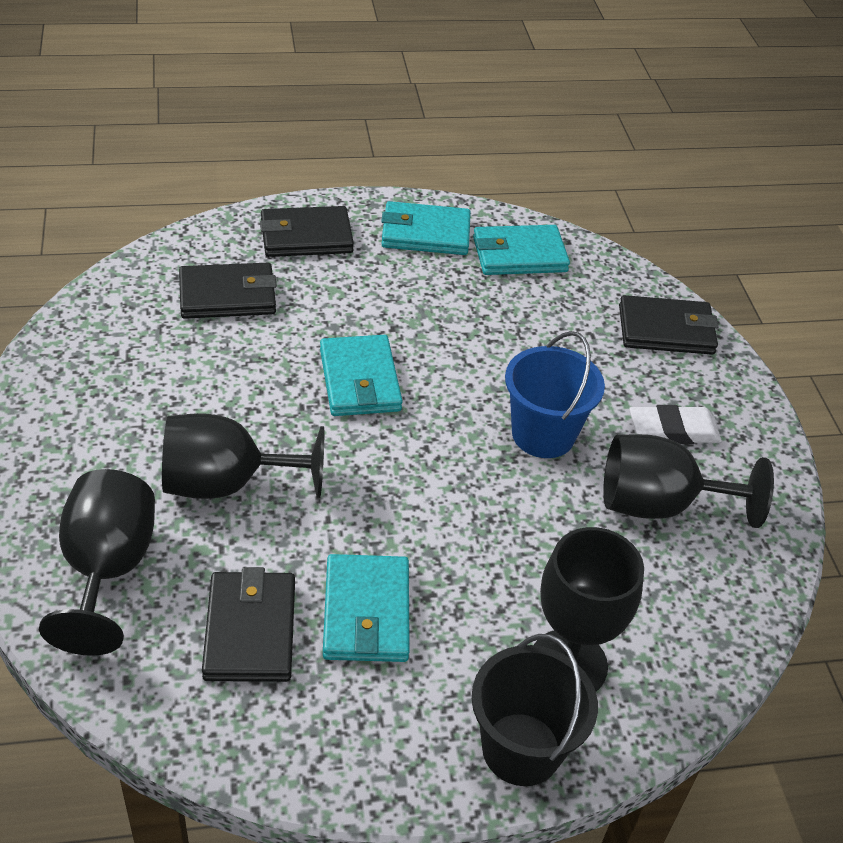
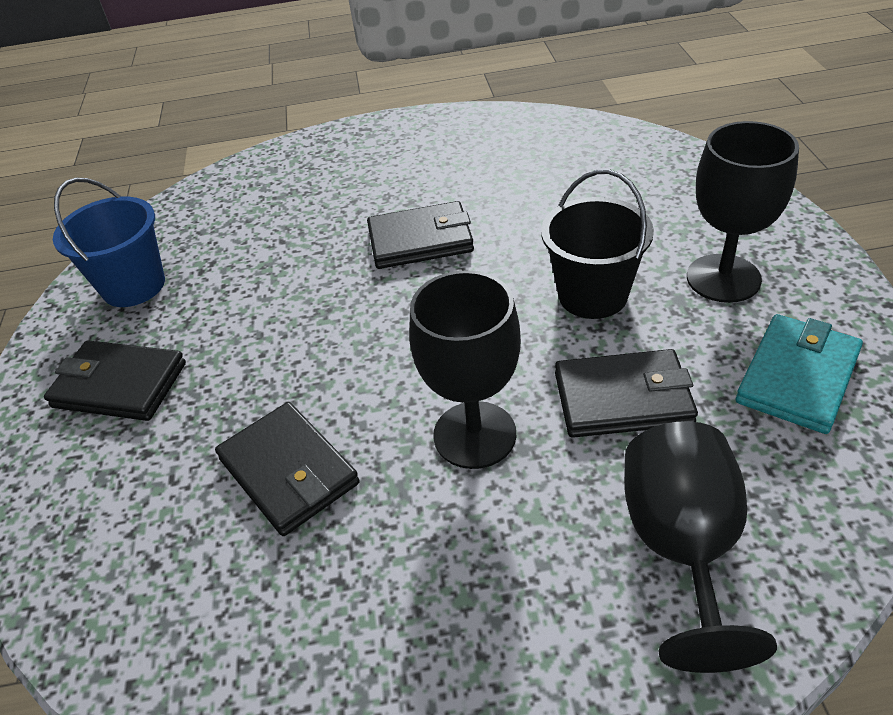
black goblet: 4 -> 3
turquoise wallet: 4 -> 1
white eraser: 1 -> 0

